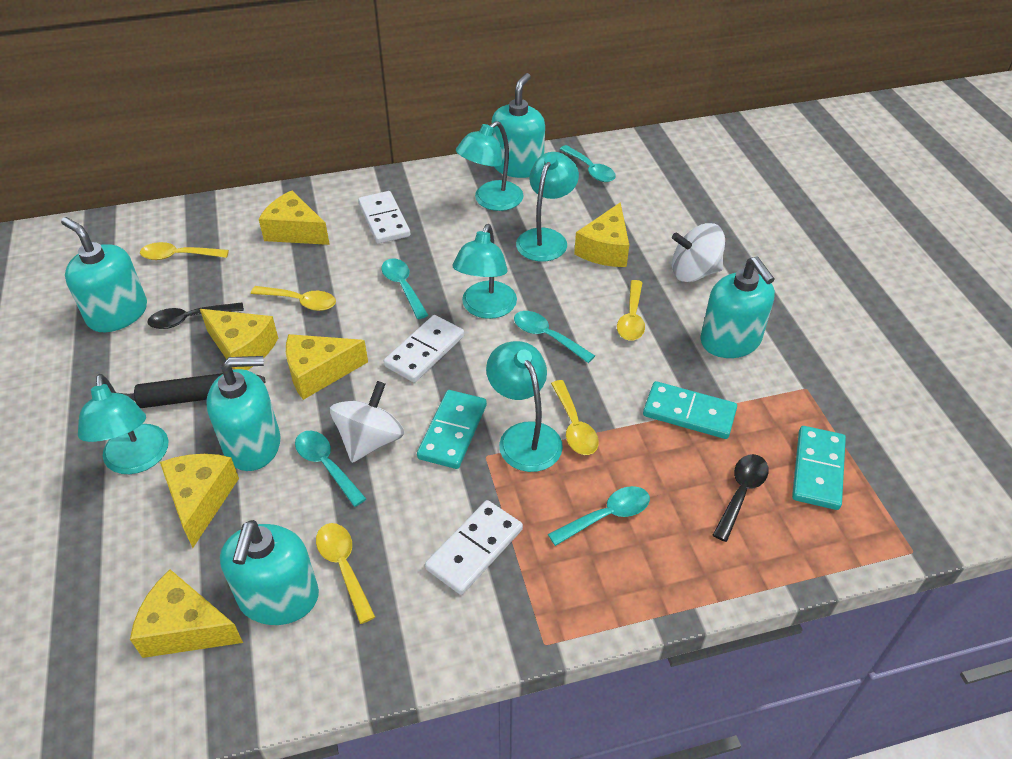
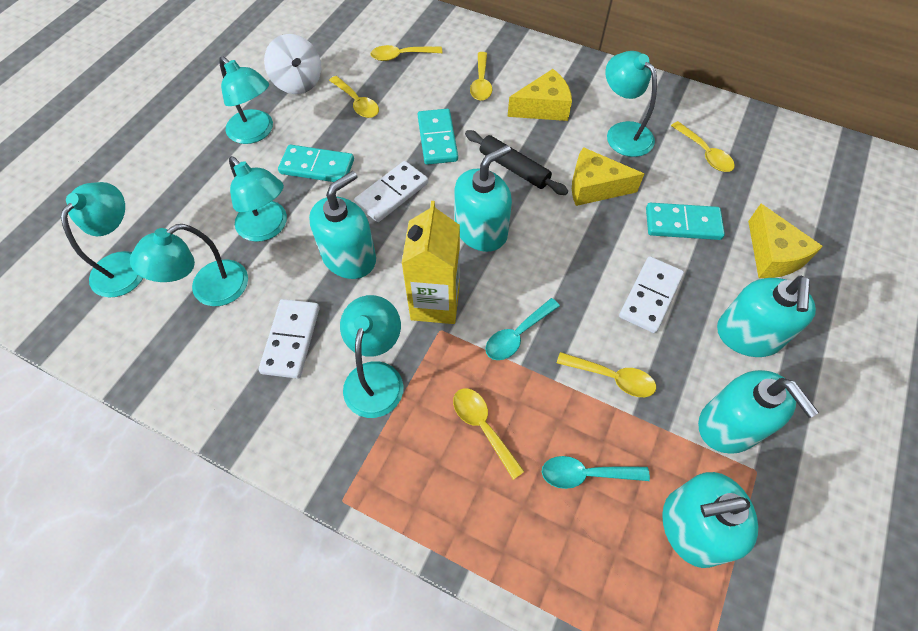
black spoon: 2 -> 0
turquoise lamp: 5 -> 6
turquoise spoon: 5 -> 2
white spinning top: 2 -> 1
yellow carton: 0 -> 1
yellow cheese: 6 -> 3
yellow spoon: 5 -> 6

